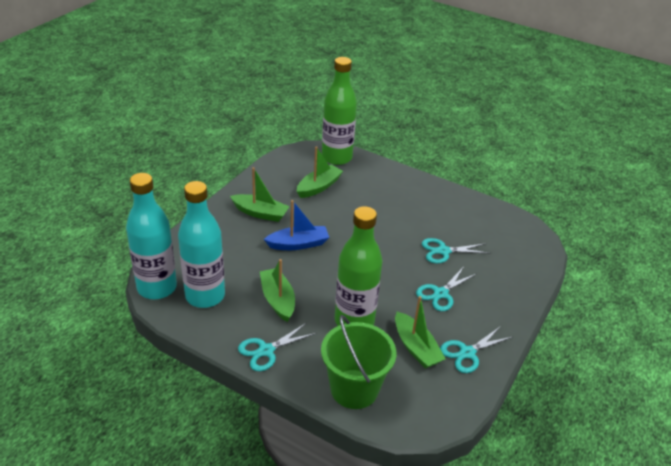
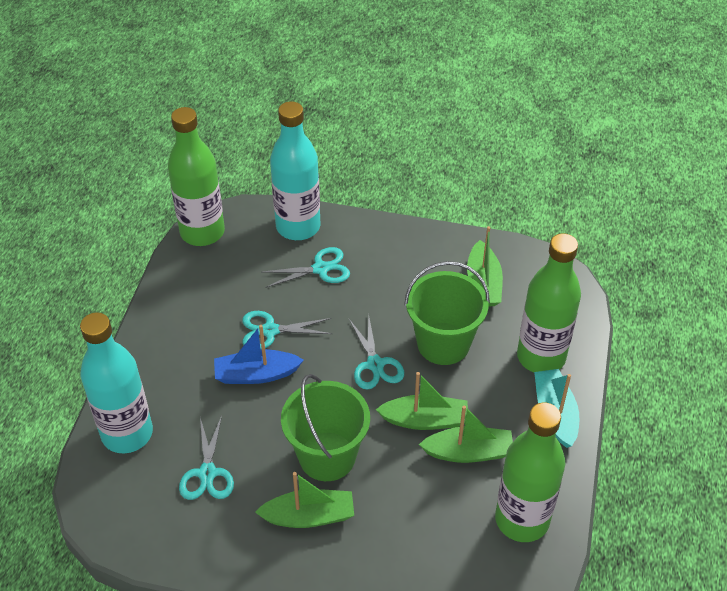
green bottle: 2 -> 3
green bucket: 1 -> 2
turquoise boat: 0 -> 1

